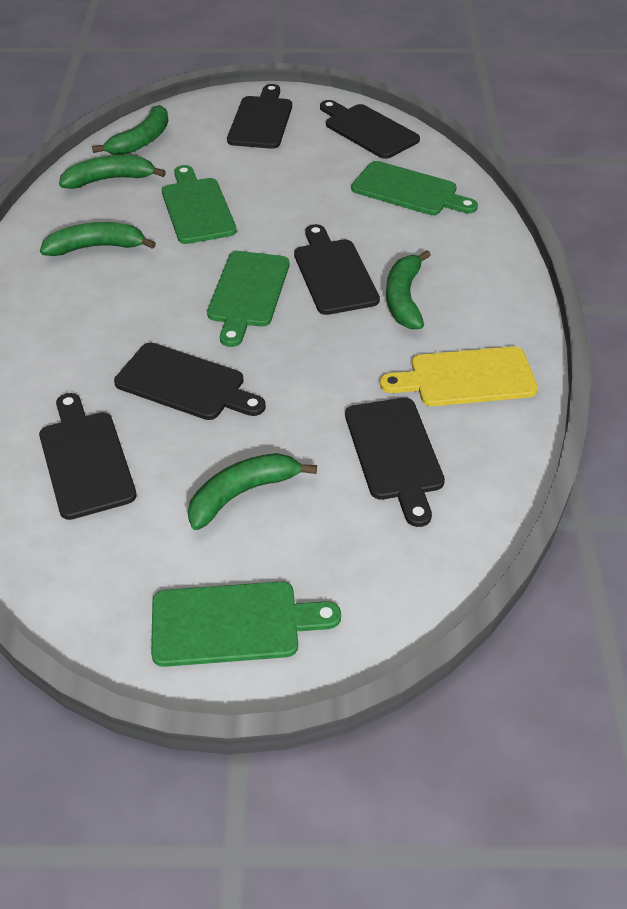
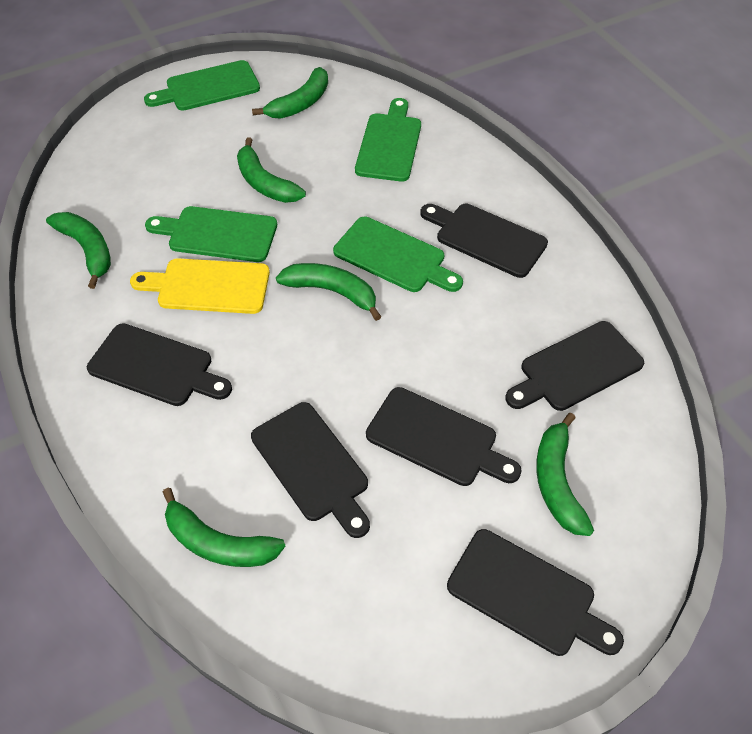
green banana: 5 -> 6

